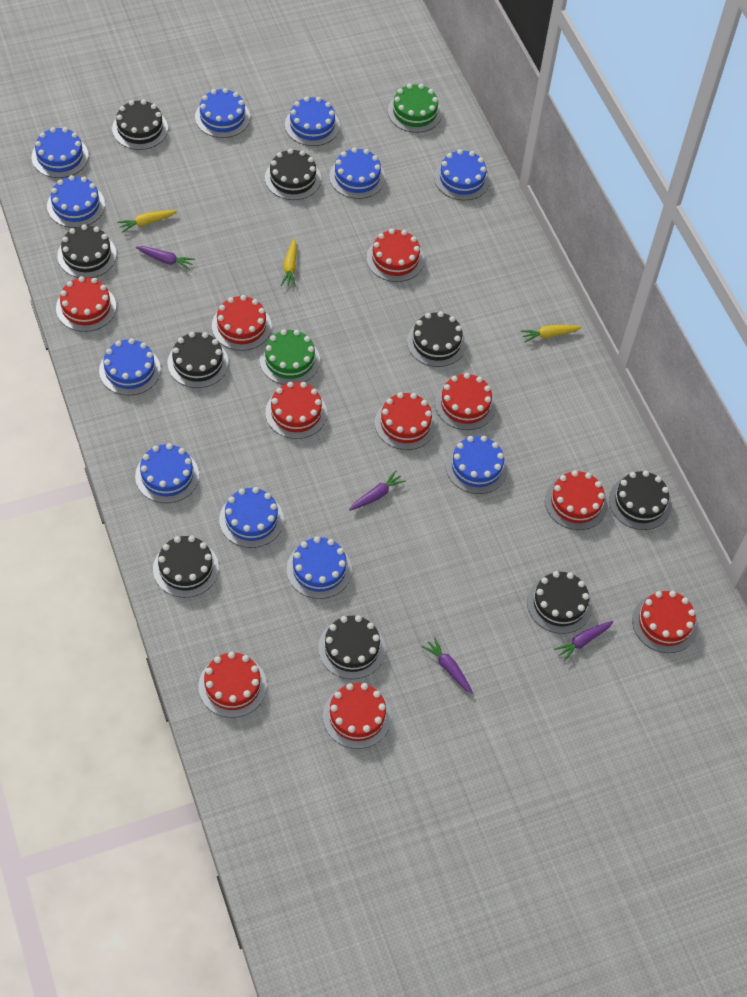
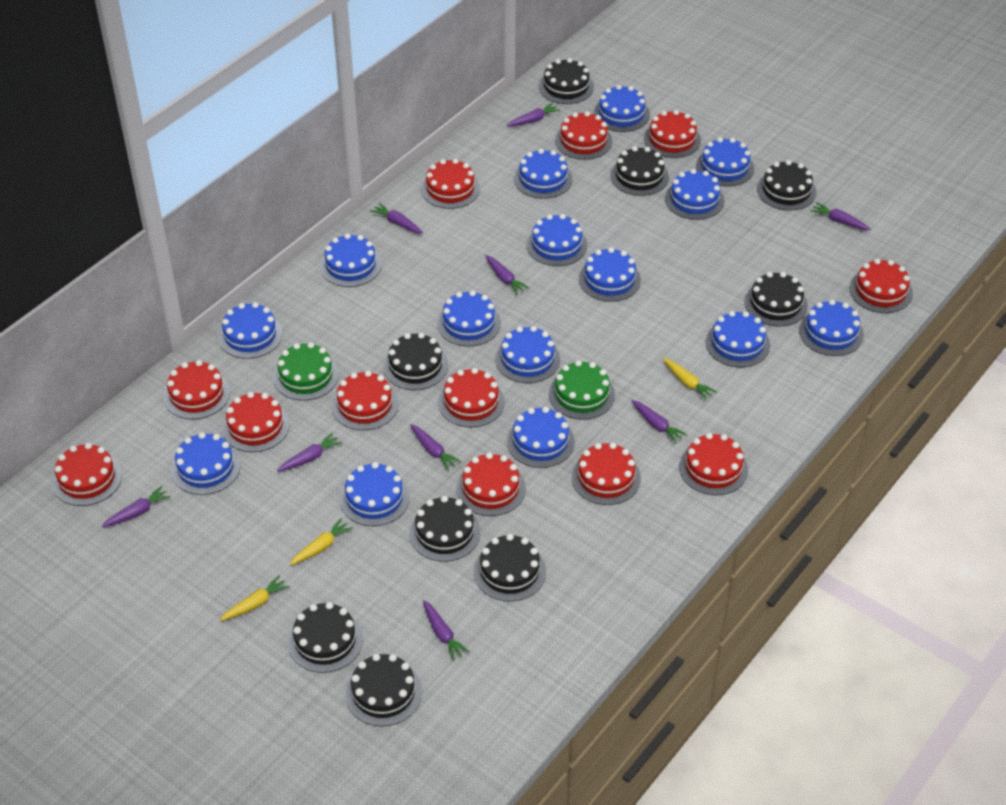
blue cake: 11 -> 15
purple carrot: 4 -> 9
red cake: 10 -> 12

